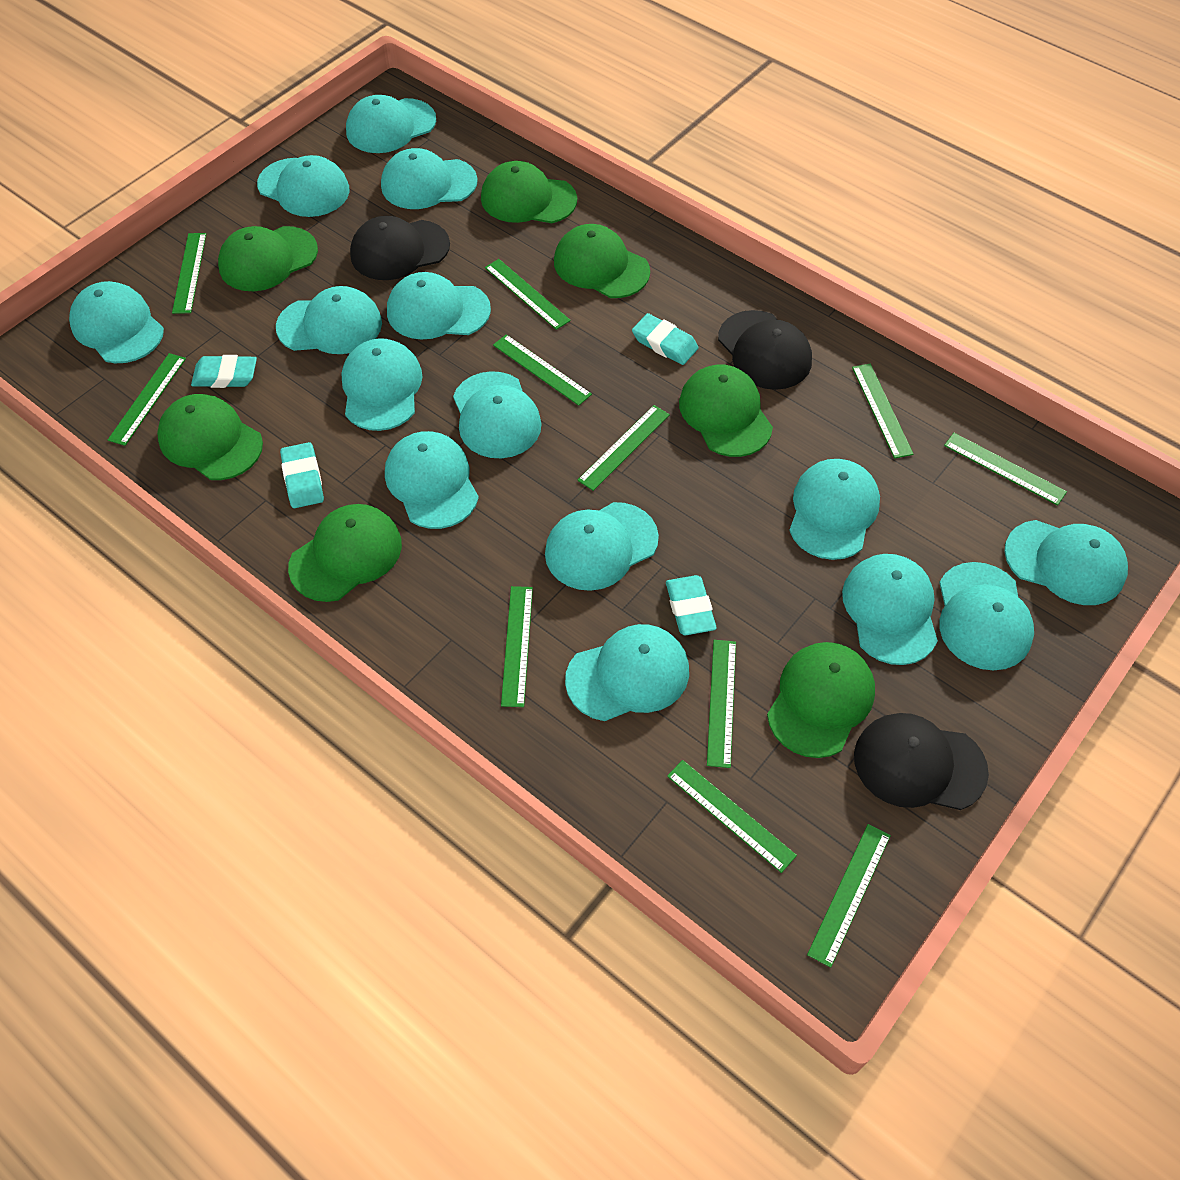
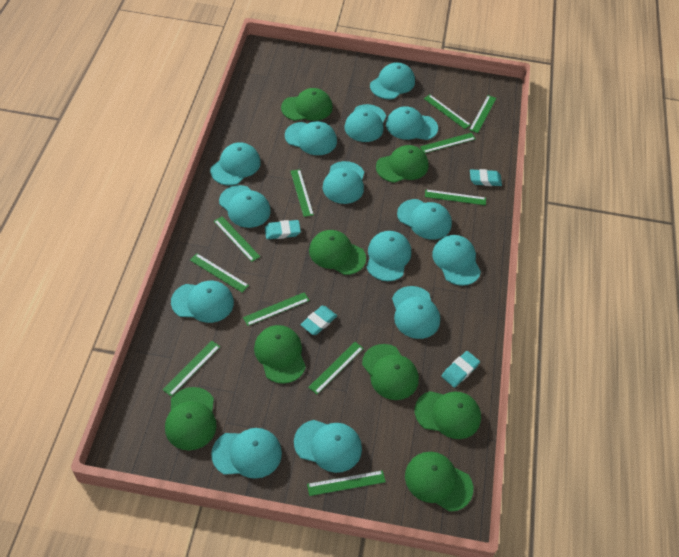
black cap: 3 -> 0
green cap: 7 -> 8
turquoise cap: 15 -> 14

